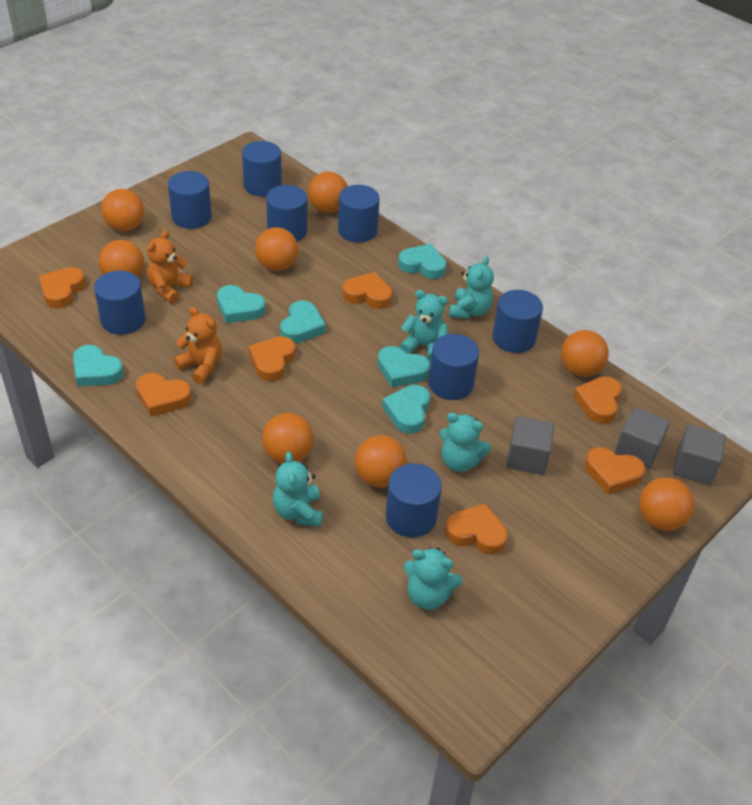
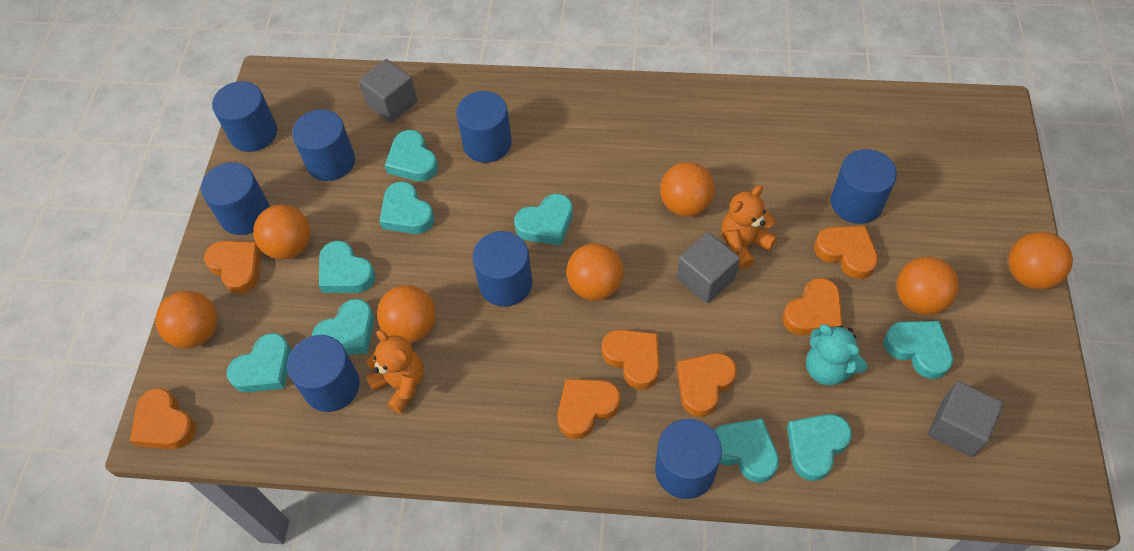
orange ball: 8 -> 7
turquoise heart: 6 -> 9
turquoise teddy bear: 5 -> 1

